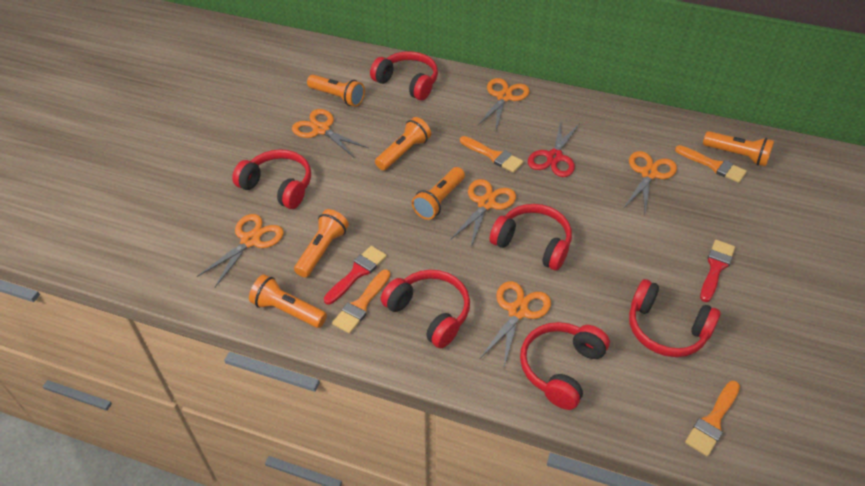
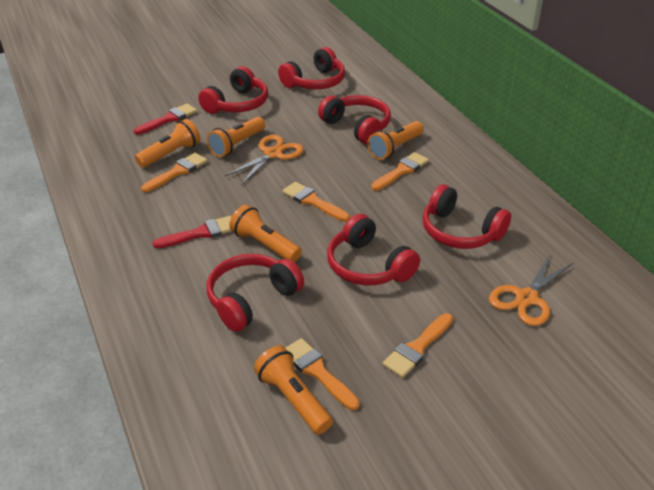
orange brush: 4 -> 5
orange flashlight: 6 -> 5
orange scissors: 6 -> 2
red scissors: 1 -> 0

